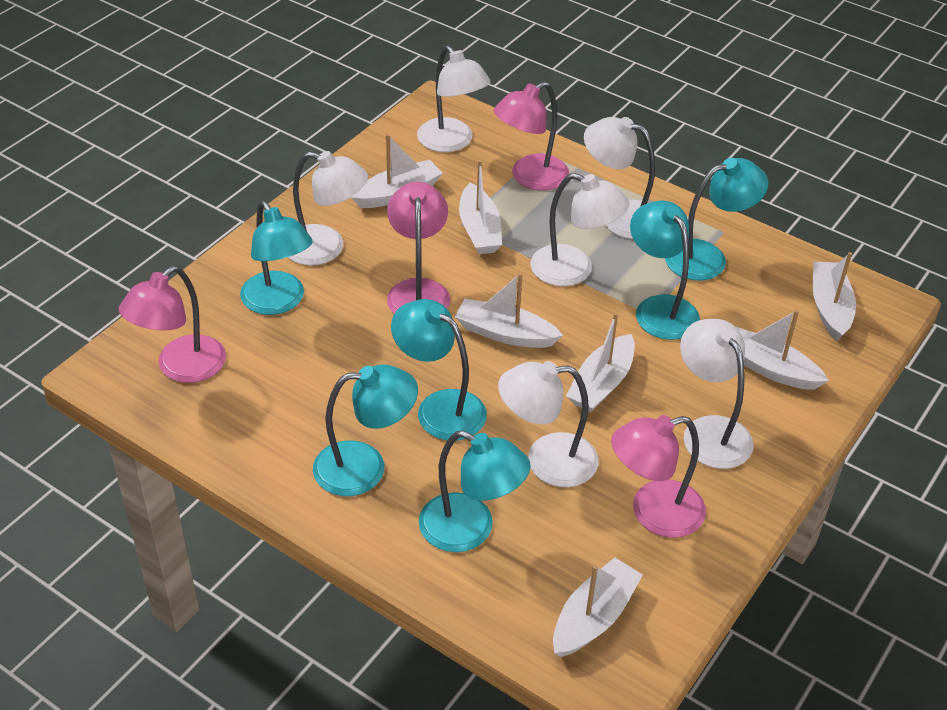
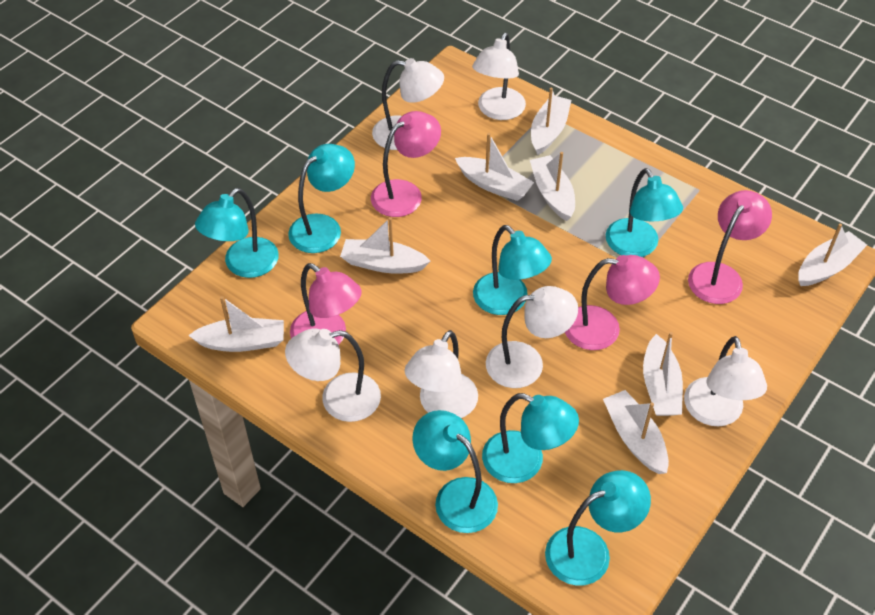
turquoise lamp: 6 -> 7
white boat: 7 -> 8

